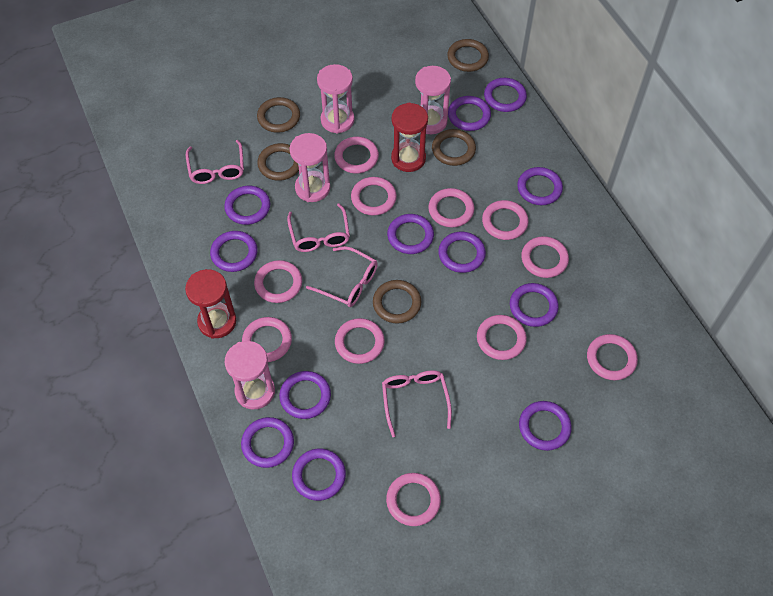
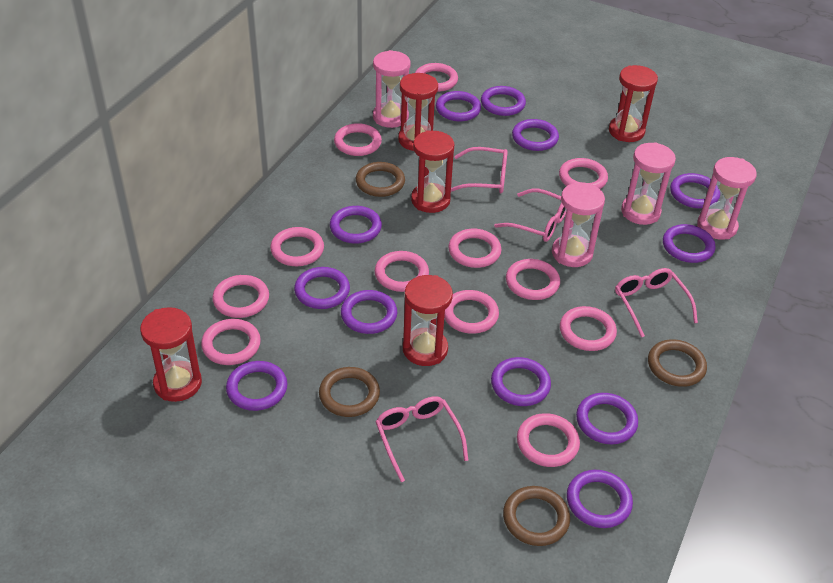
brown ring: 5 -> 4
pink ring: 11 -> 12
red hourglass: 2 -> 5

